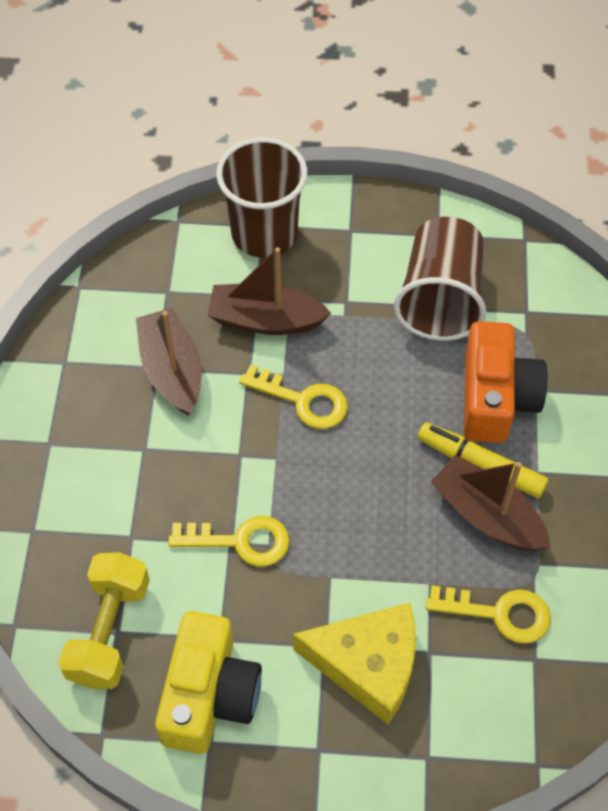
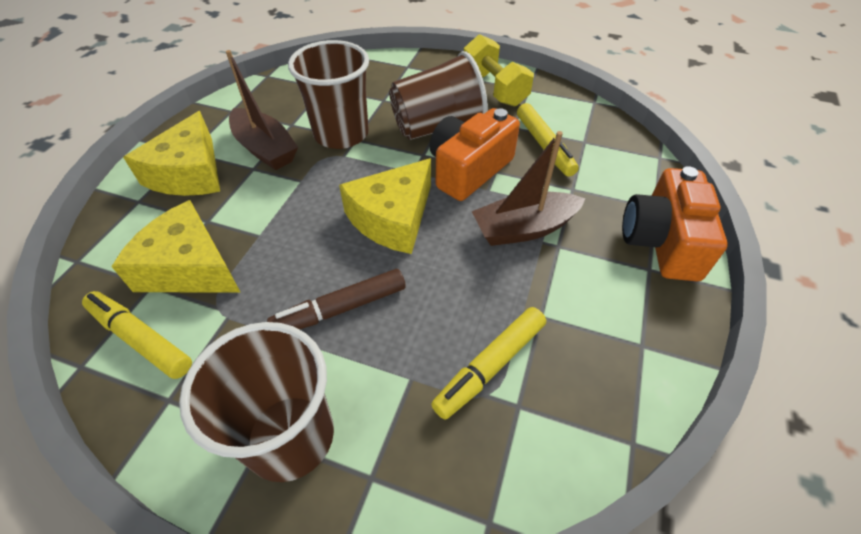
brown boat: 3 -> 2
brown cup: 2 -> 3
brown marker: 0 -> 1
orange camera: 1 -> 2
yellow camera: 1 -> 0
yellow cheese: 1 -> 3
yellow key: 3 -> 0
yellow marker: 1 -> 3

